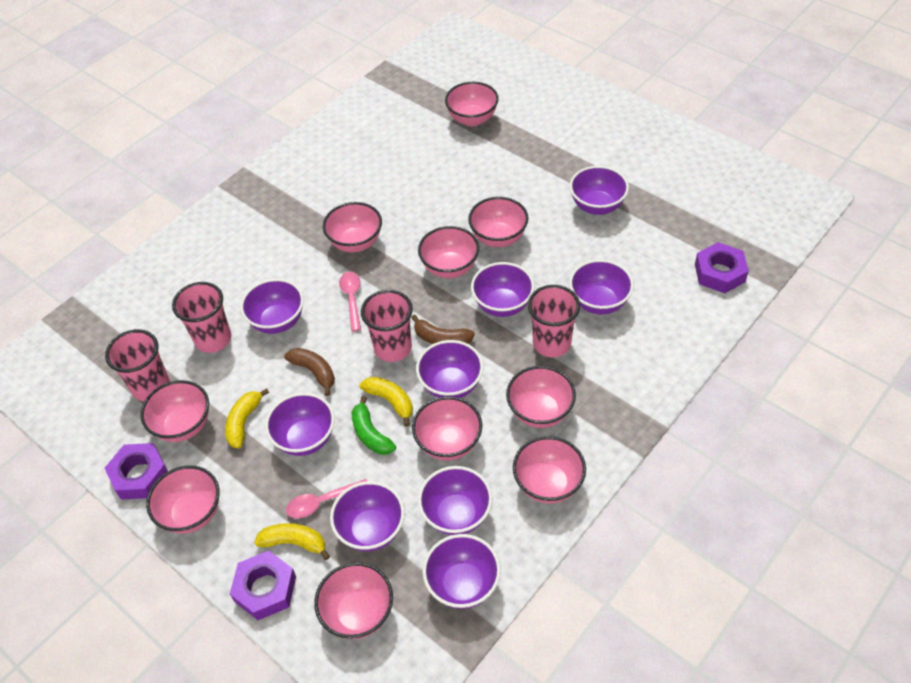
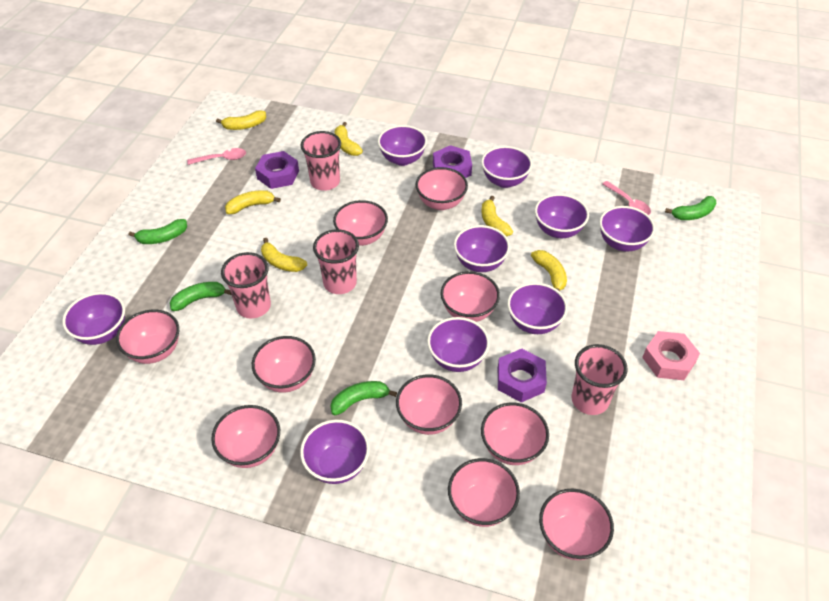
brown banana: 2 -> 0
green banana: 1 -> 4
pink nut: 0 -> 1
yellow banana: 3 -> 6

